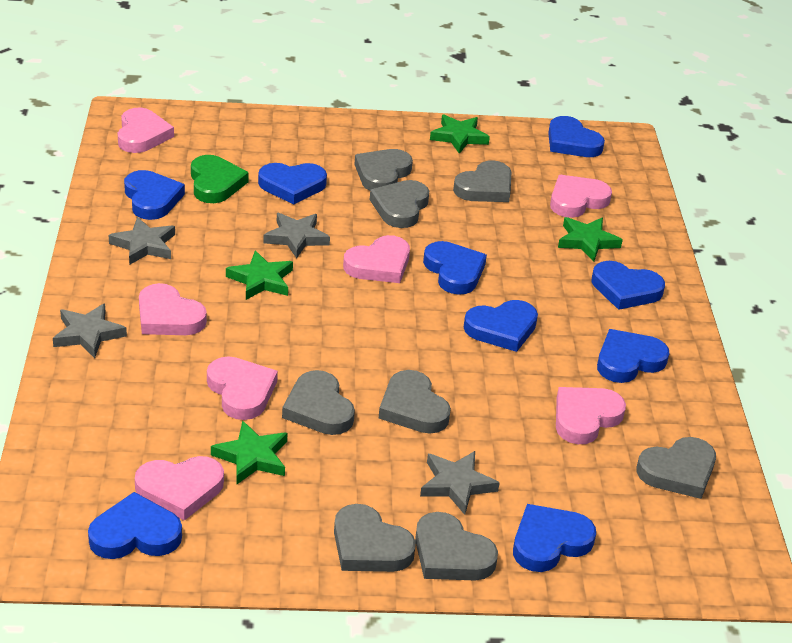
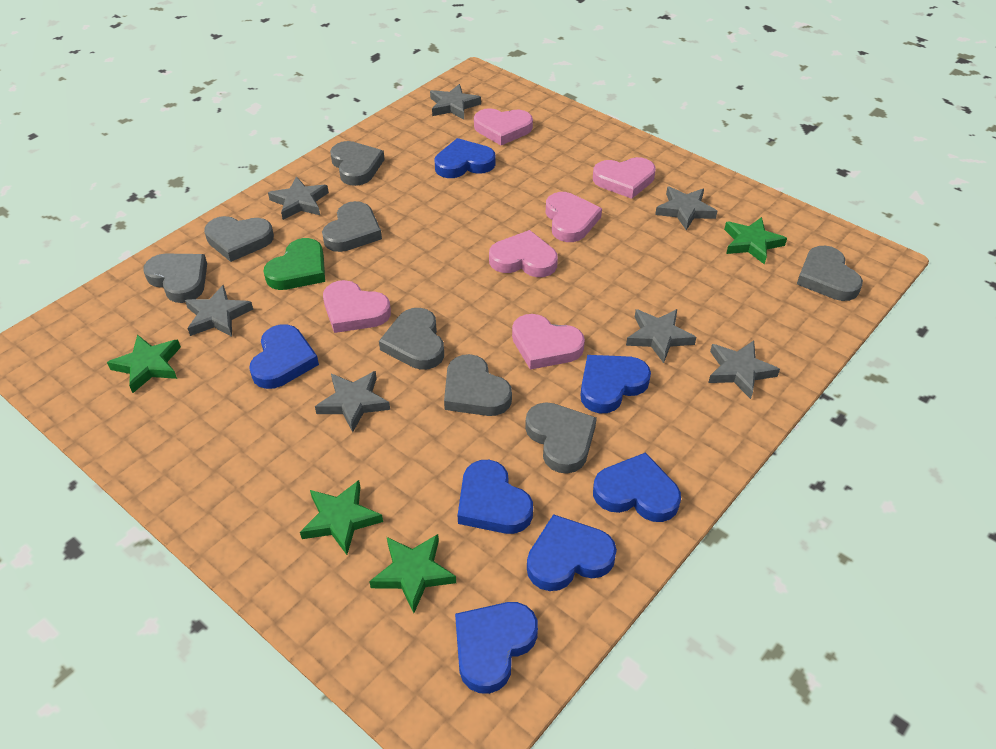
blue heart: 9 -> 7
grey star: 4 -> 7
pink heart: 7 -> 6

